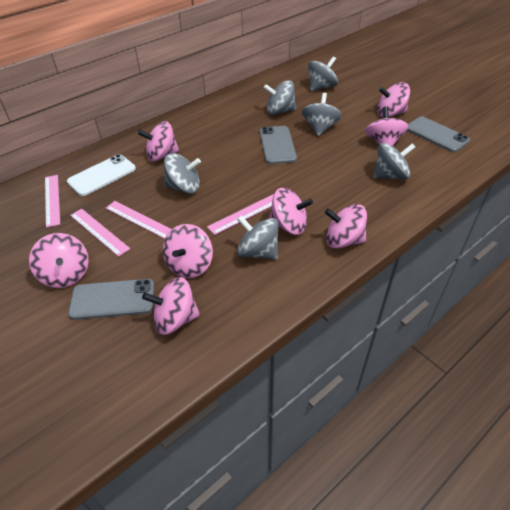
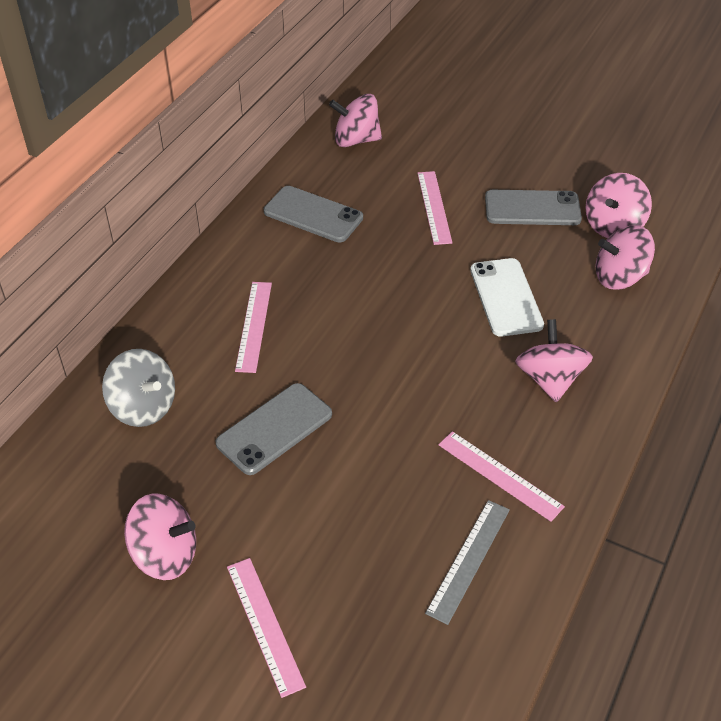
grey ruler: 0 -> 1
grey spinning top: 6 -> 1
pink spinning top: 8 -> 5

